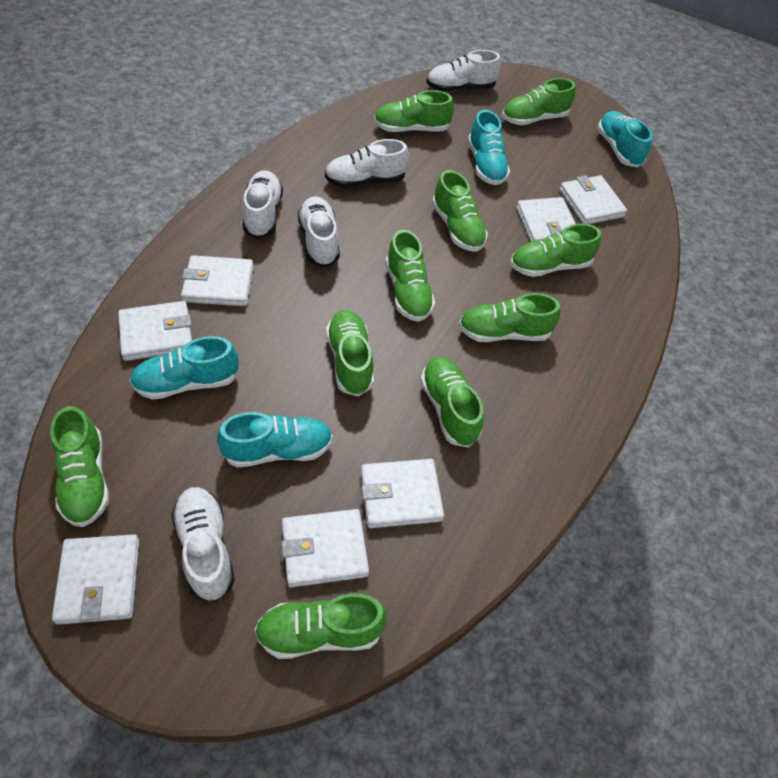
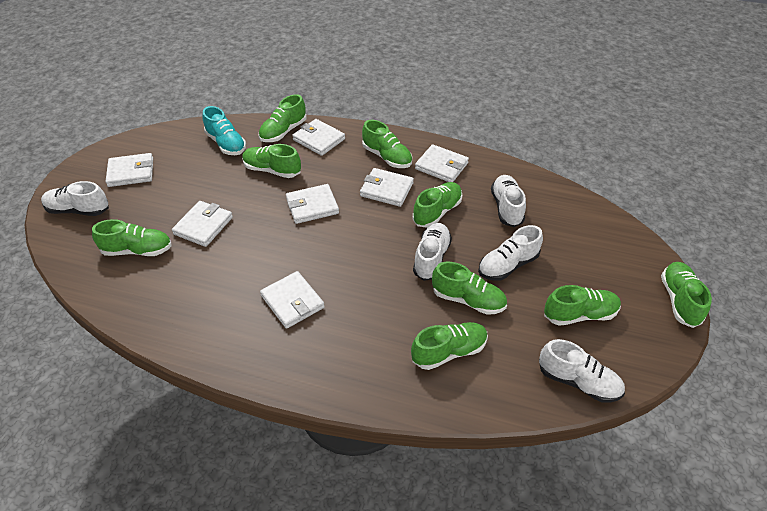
green shoe: 10 -> 9
turquoise shoe: 4 -> 1

